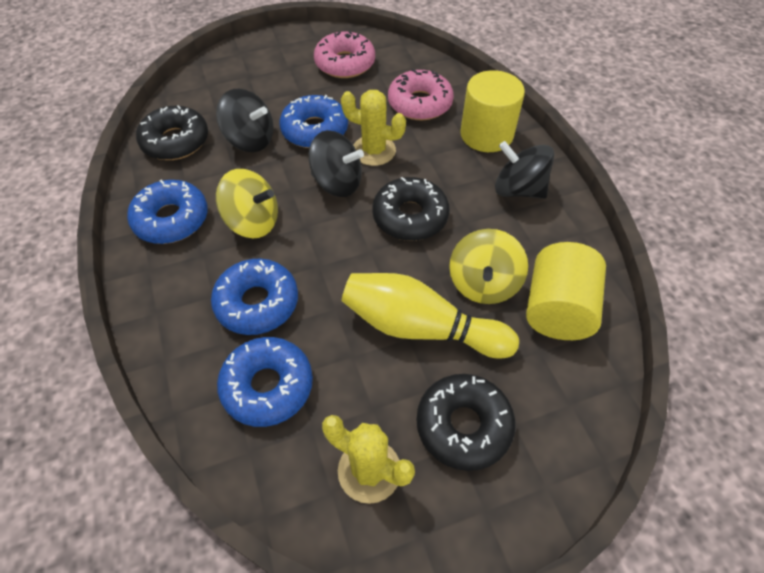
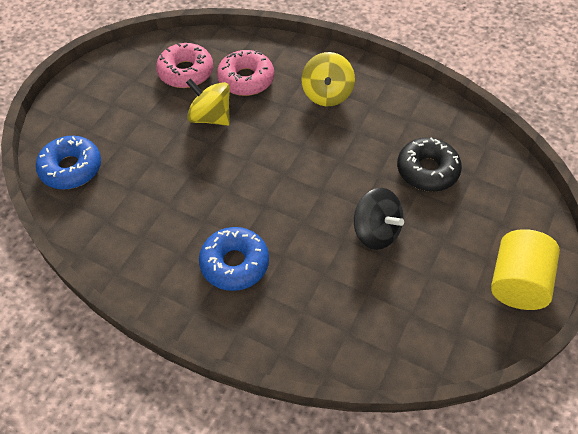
black donut: 3 -> 1
black spinning top: 3 -> 1
blue donut: 4 -> 2
yellow bowling pin: 1 -> 0
yellow cactus: 2 -> 0
yellow cylinder: 2 -> 1

